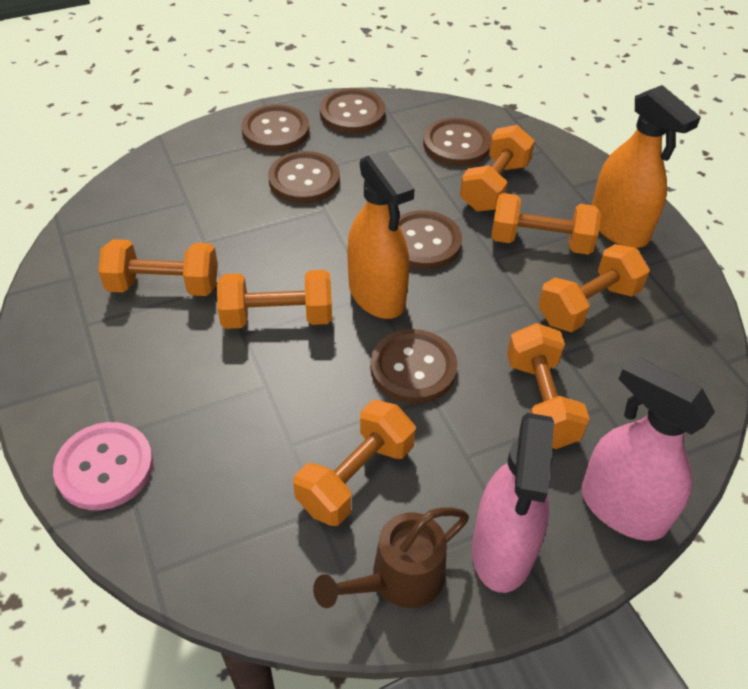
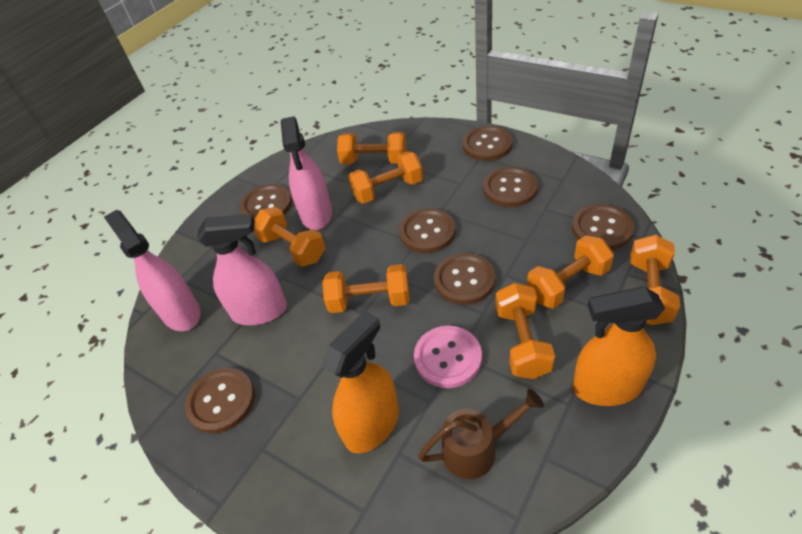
brown button: 6 -> 7
pink spray bottle: 2 -> 3

